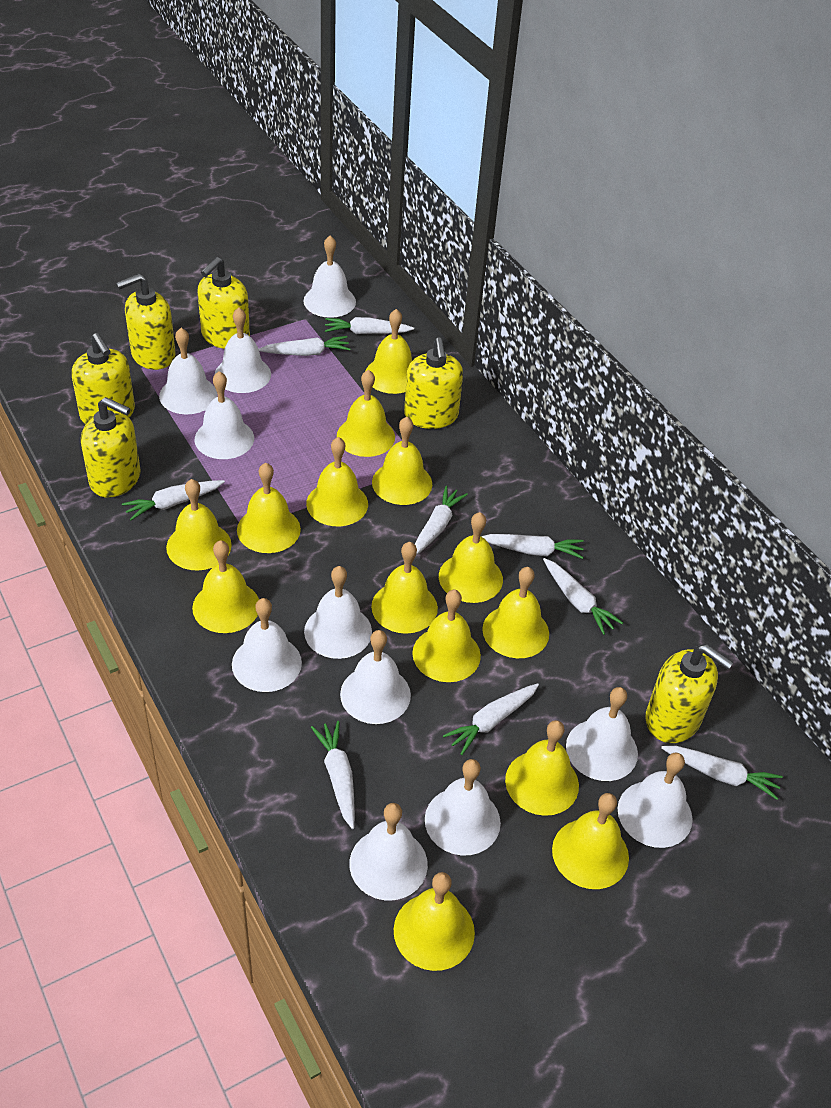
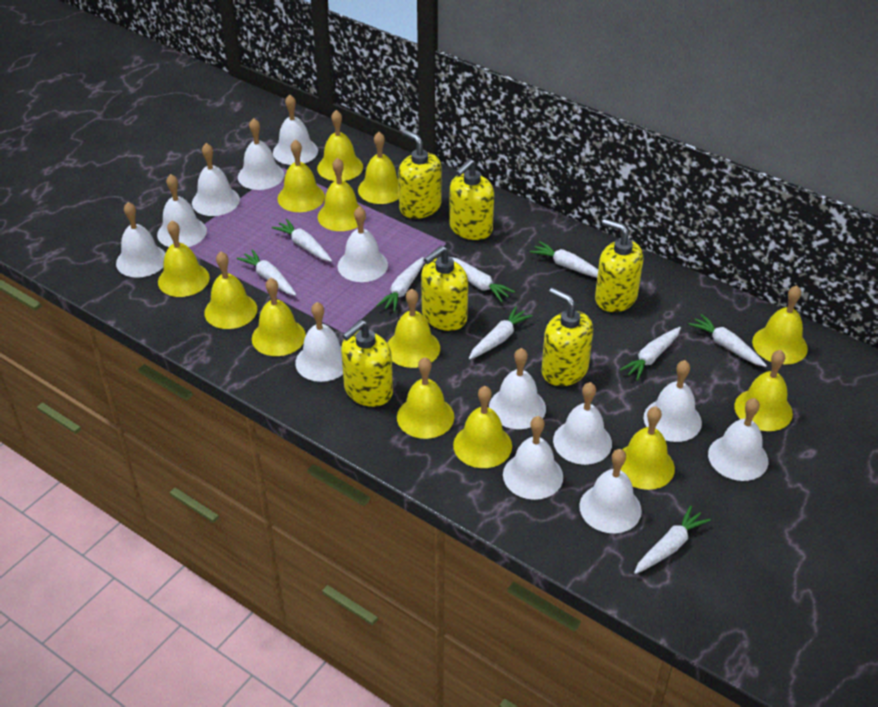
white bell: 11 -> 13
yellow bell: 14 -> 13

